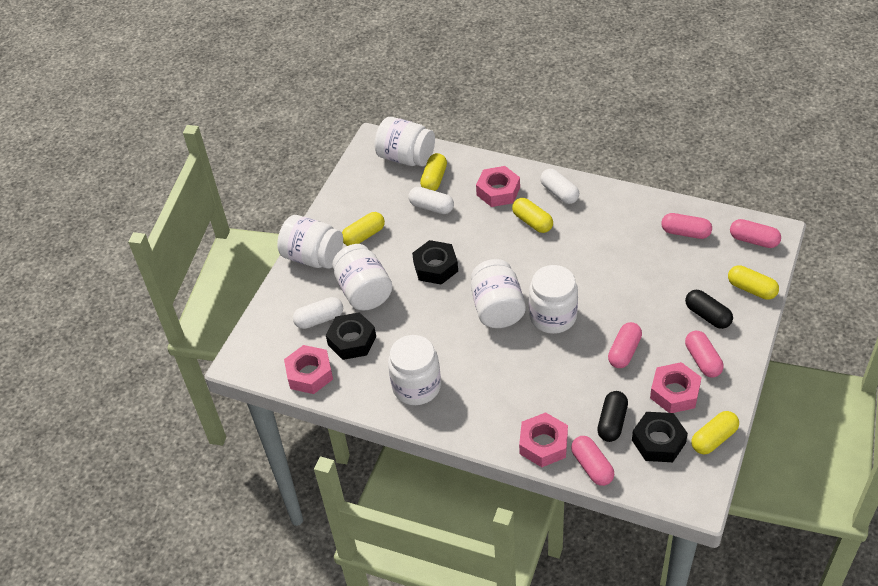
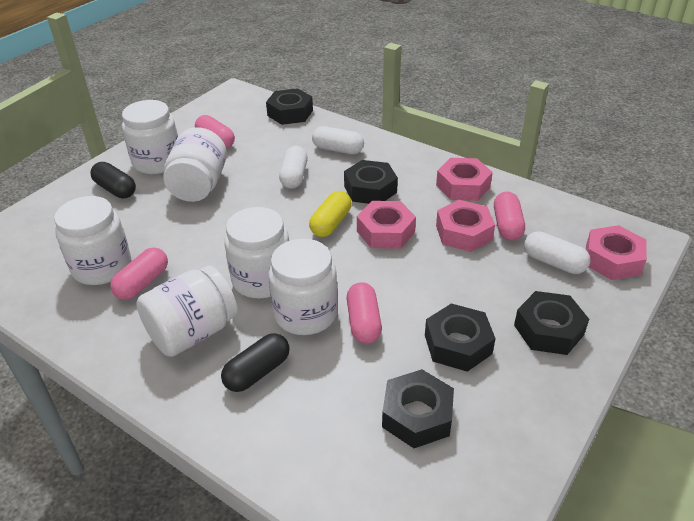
black nut: 3 -> 5
pink capsule: 5 -> 4
yellow capsule: 5 -> 1

